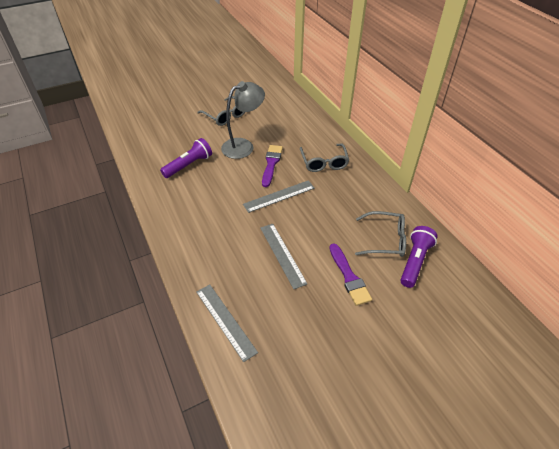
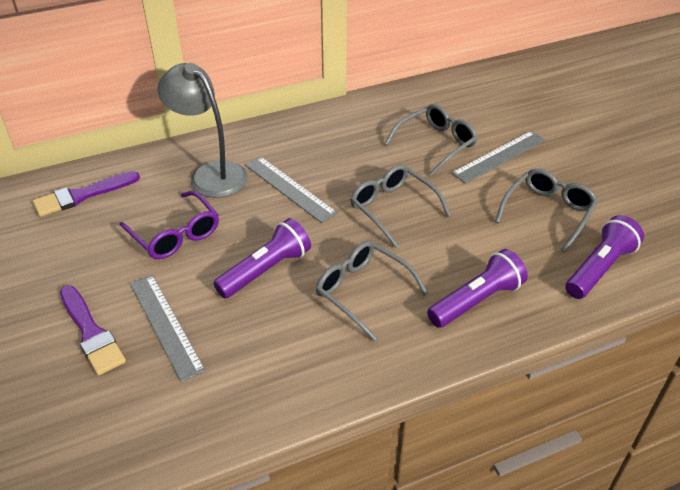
grey glasses: 3 -> 4
purple flashlight: 2 -> 3
purple glasses: 0 -> 1

